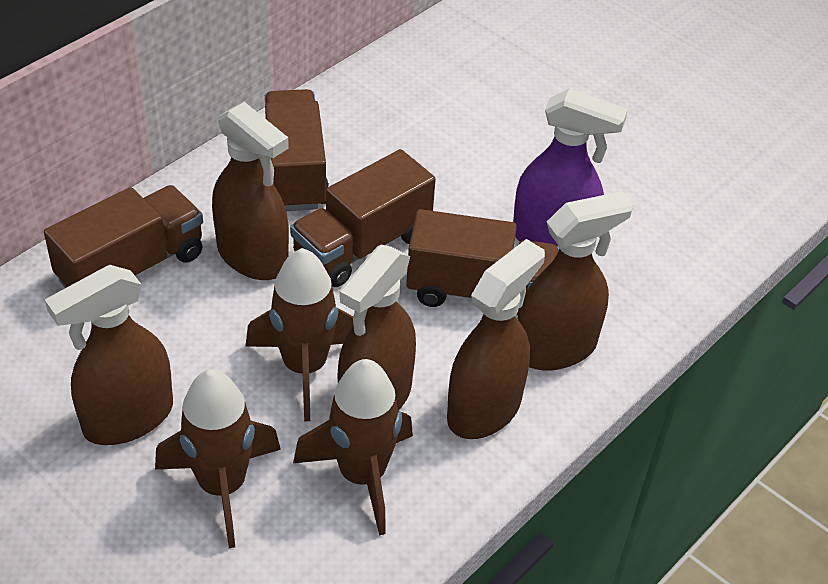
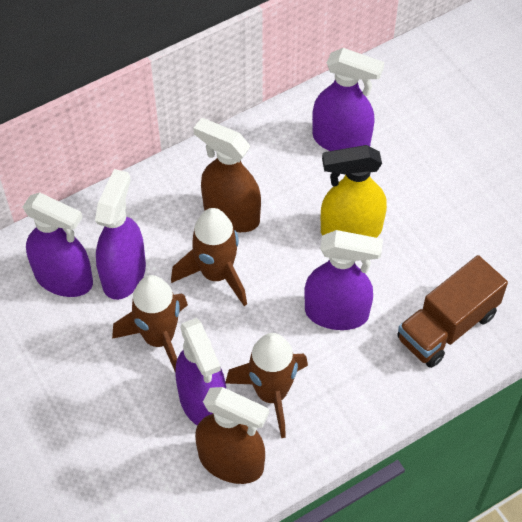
brown spray bottle: 5 -> 2
brown truck: 4 -> 1
purple spray bottle: 1 -> 5
yellow spray bottle: 0 -> 1

